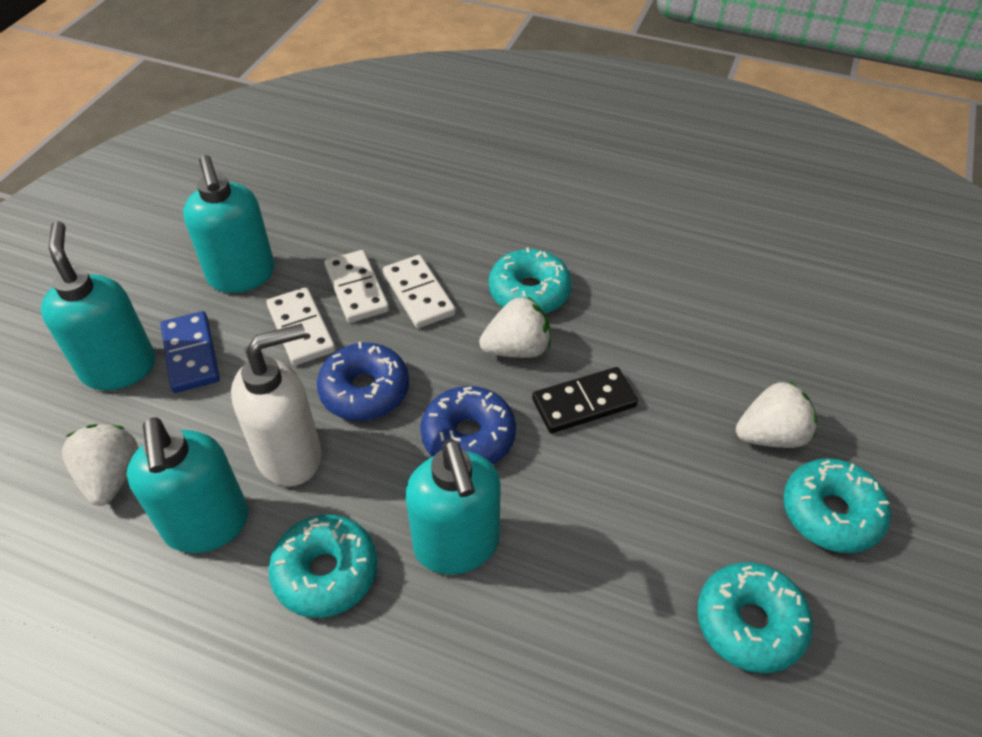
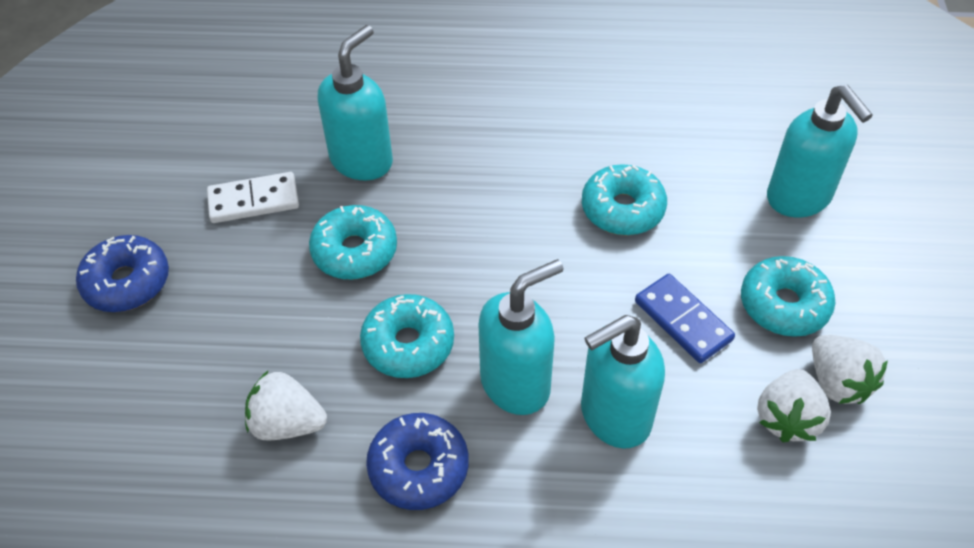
black domino: 1 -> 0
white domino: 3 -> 1
white soap dispenser: 1 -> 0

